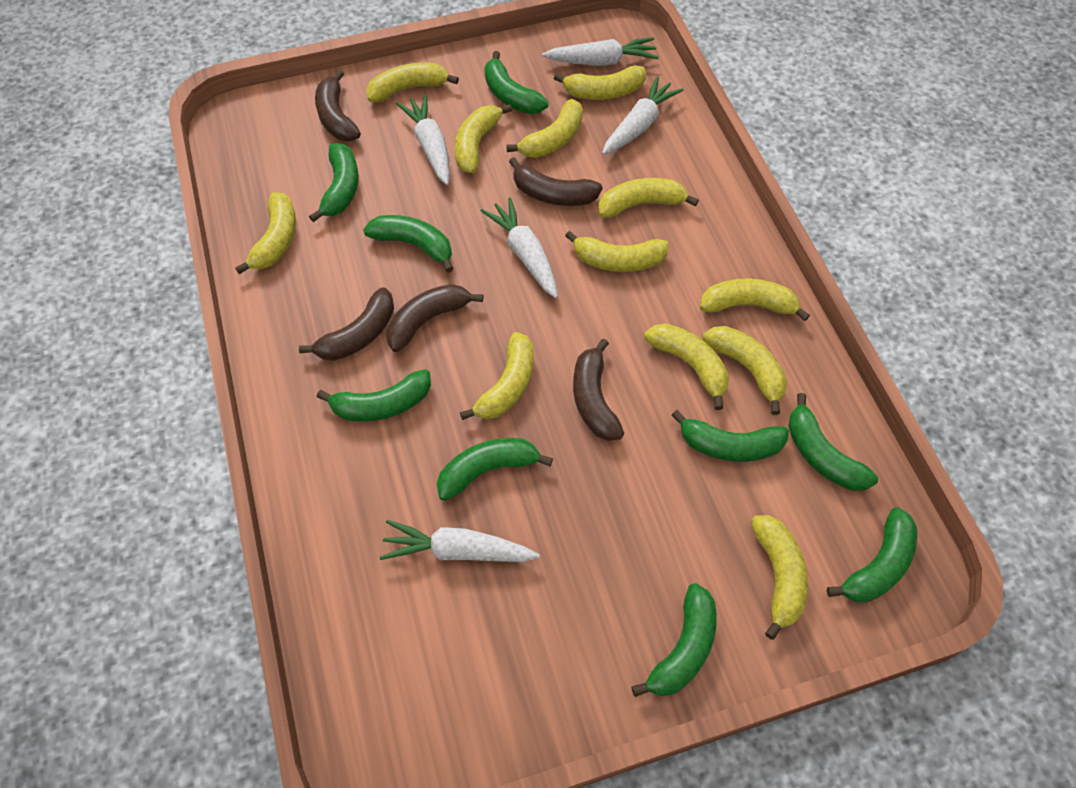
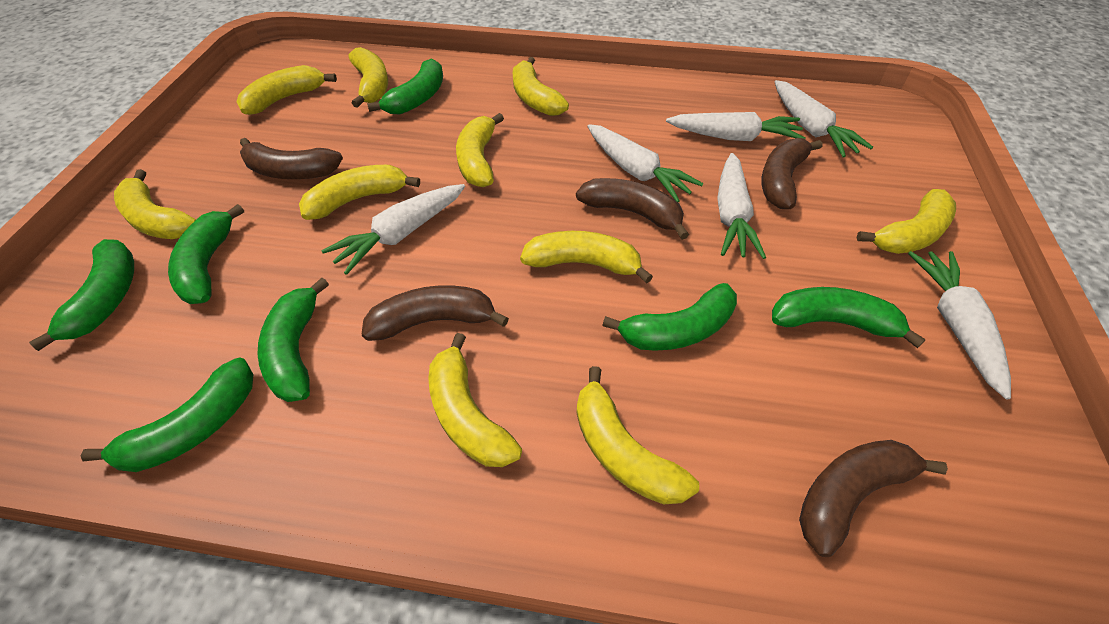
green banana: 9 -> 7
white carrot: 5 -> 6
yellow banana: 12 -> 10

